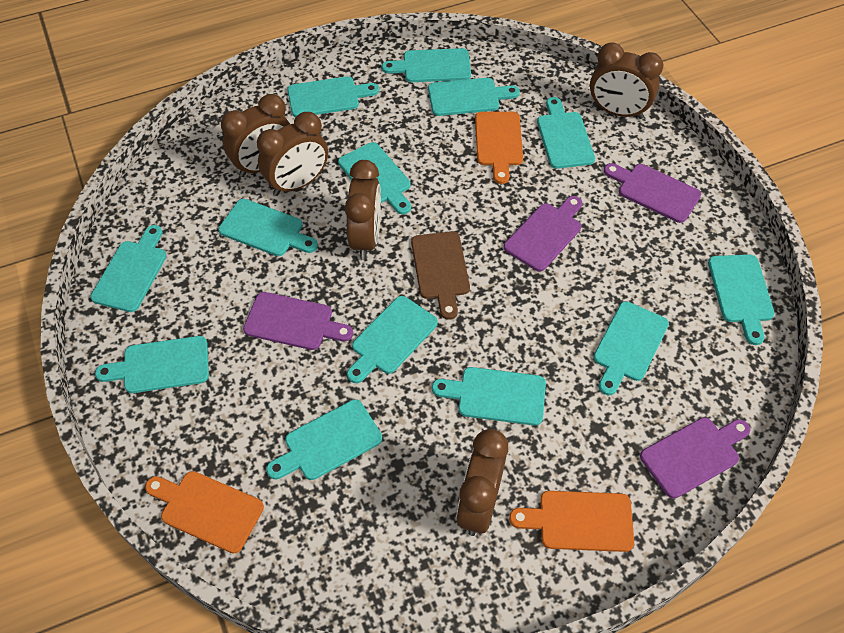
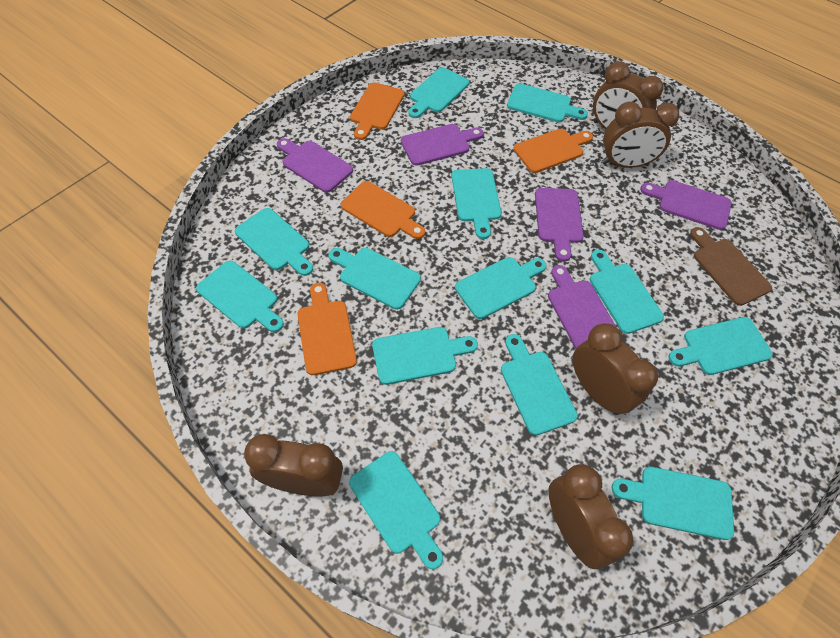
orange cutting board: 3 -> 4
purple cutting board: 4 -> 5

